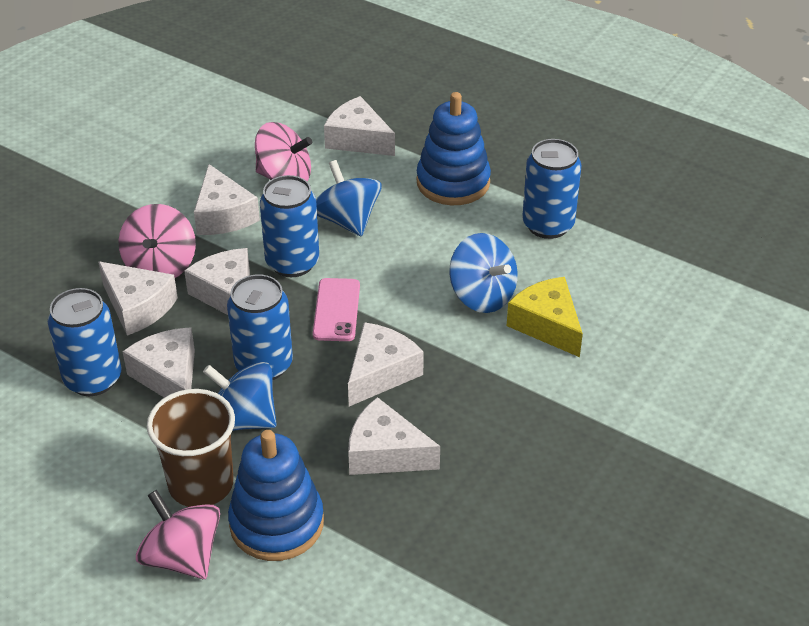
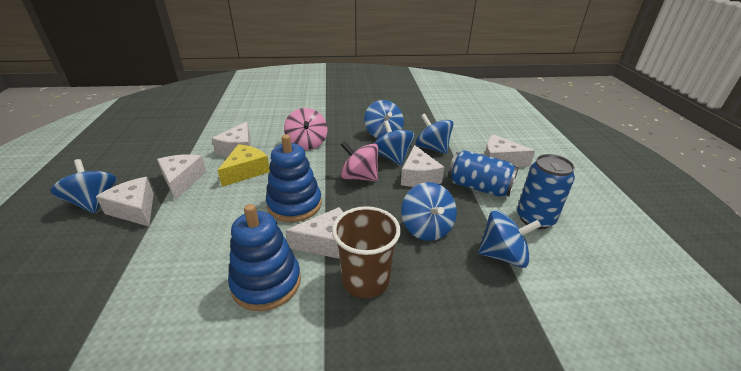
blue can: 4 -> 2
blue spinning top: 3 -> 6
pink phone: 1 -> 0
pink spinning top: 3 -> 2
white cheese: 7 -> 6

